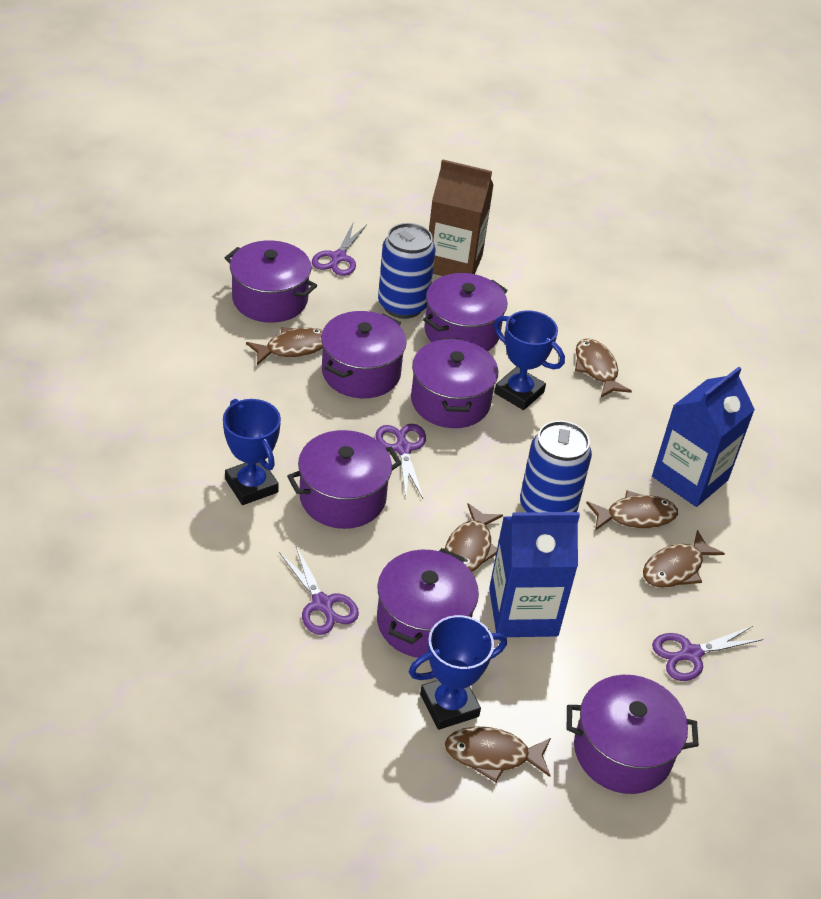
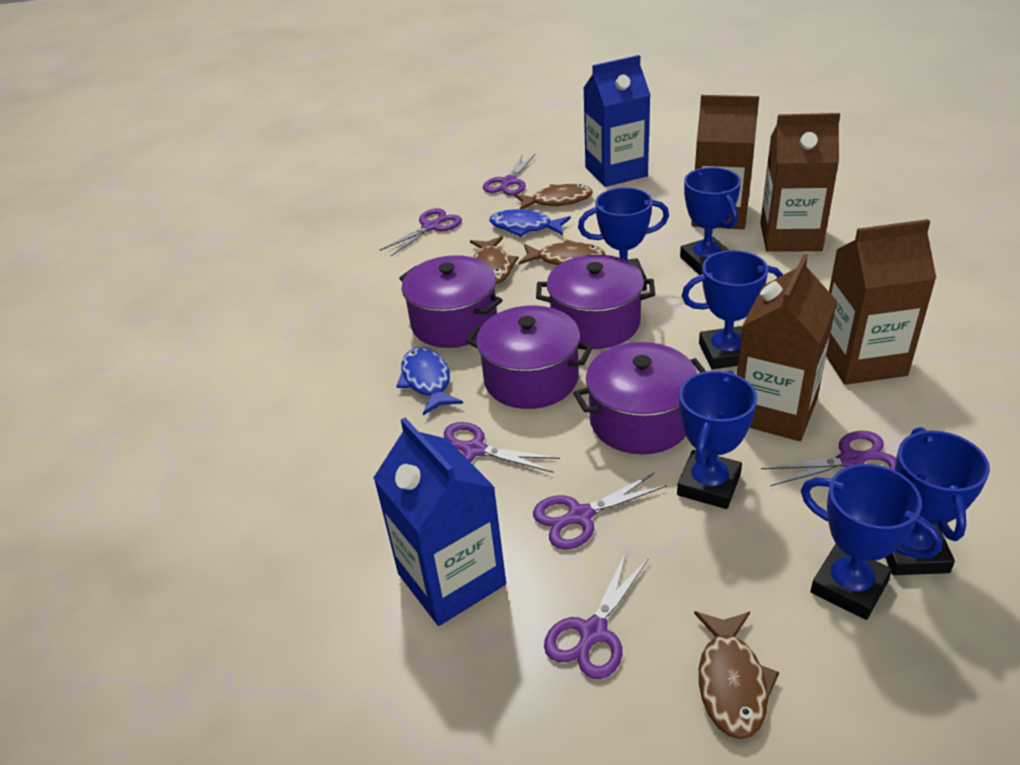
blue can: 2 -> 0
blue fish: 0 -> 2
blue trophy: 3 -> 6
brown carton: 1 -> 4
brown fish: 6 -> 4
purple pot: 7 -> 4
purple scissors: 4 -> 6

